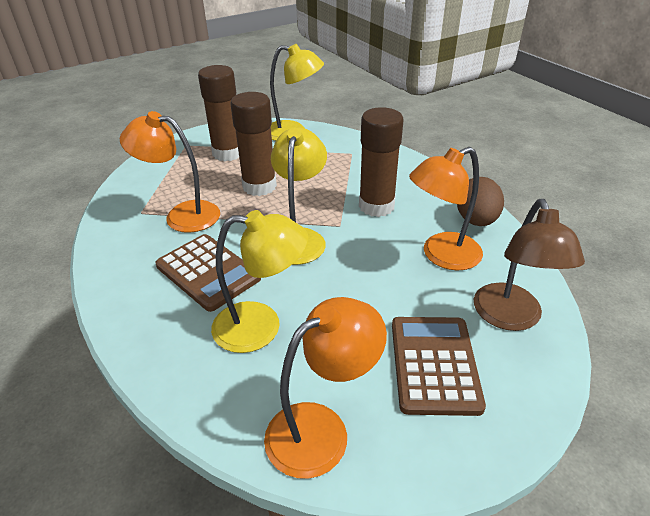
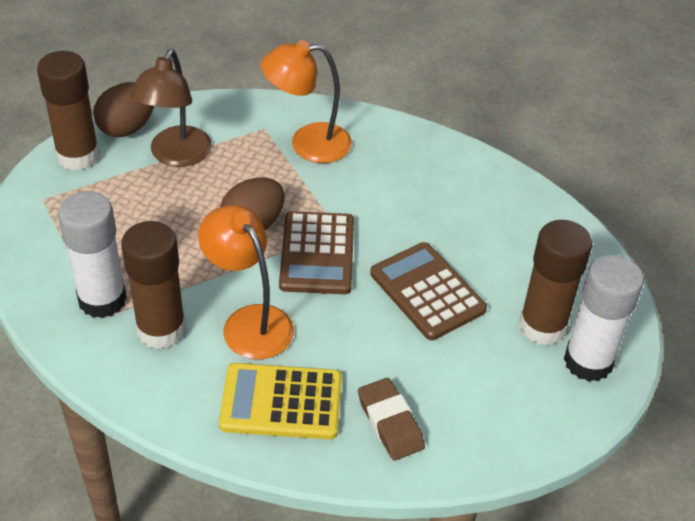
brown egg: 1 -> 2
brown eraser: 0 -> 1
orange lamp: 3 -> 2
white glue stick: 0 -> 2
yellow calculator: 0 -> 1
yellow lamp: 3 -> 0

